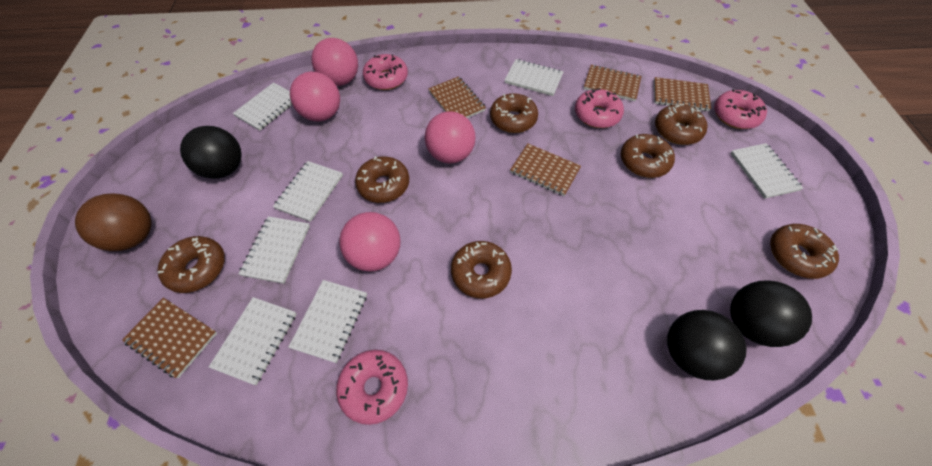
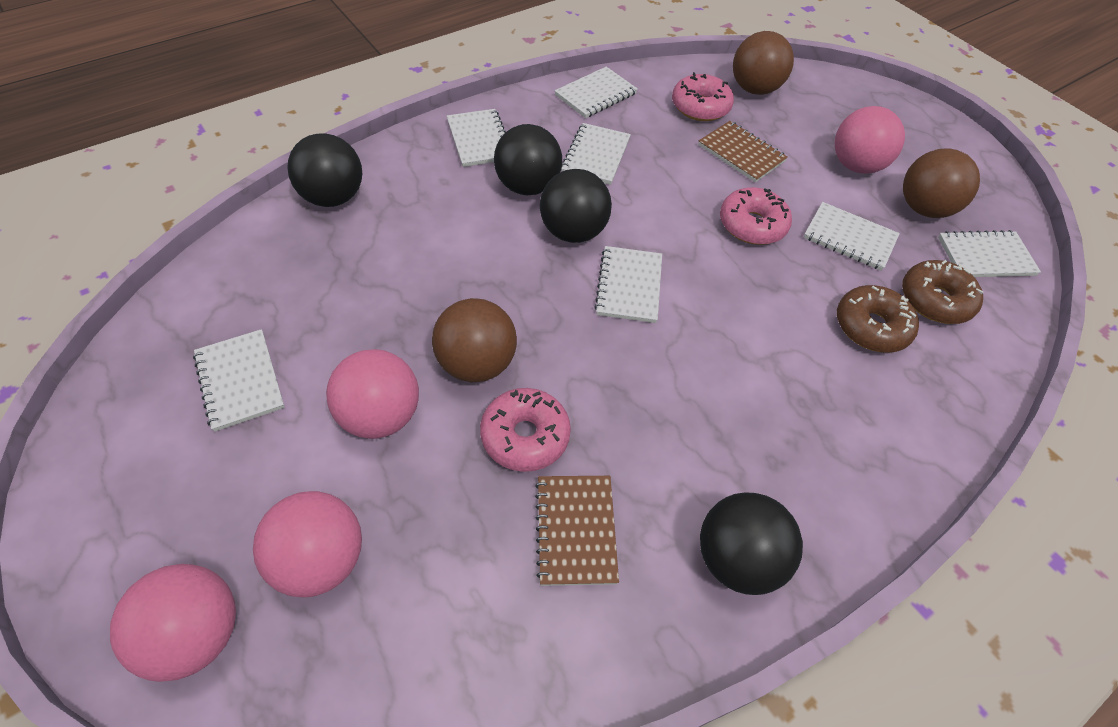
black ball: 3 -> 4
brown ball: 1 -> 3
brown donut: 7 -> 2
brown notebook: 5 -> 2
pink donut: 4 -> 3

